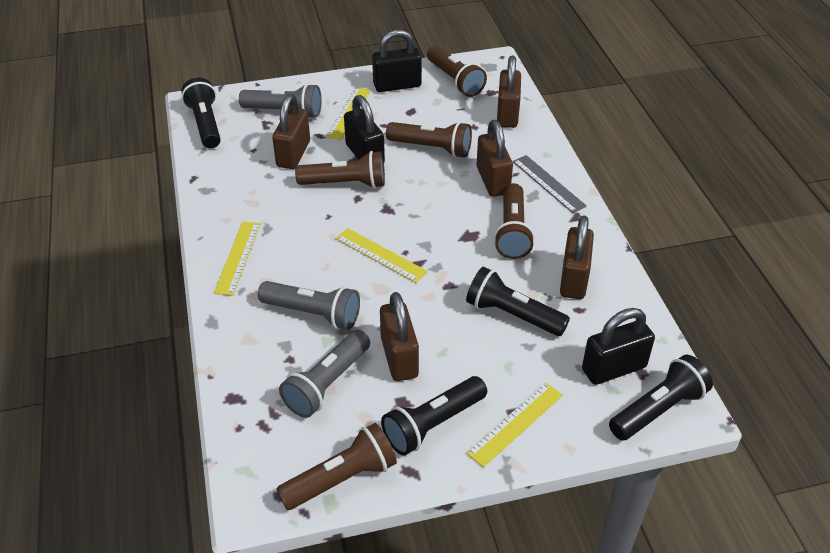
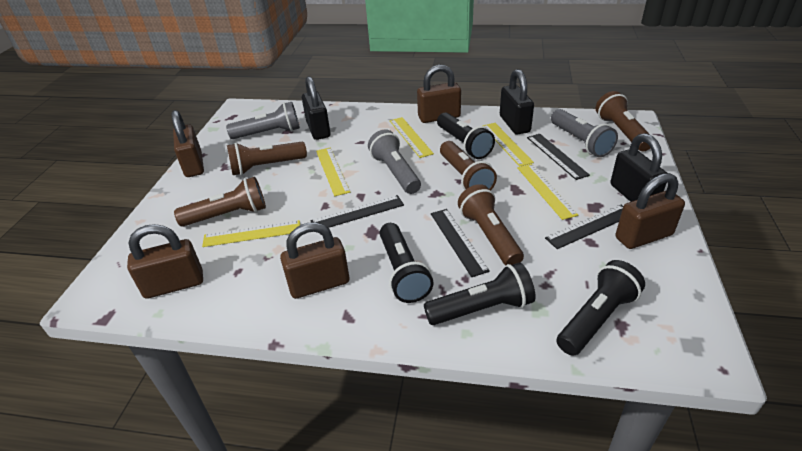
black ruler: 0 -> 4
grey ruler: 1 -> 0
yellow ruler: 4 -> 5

